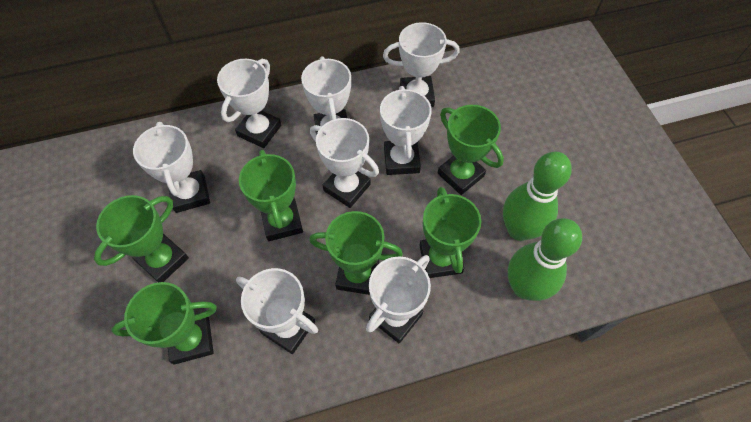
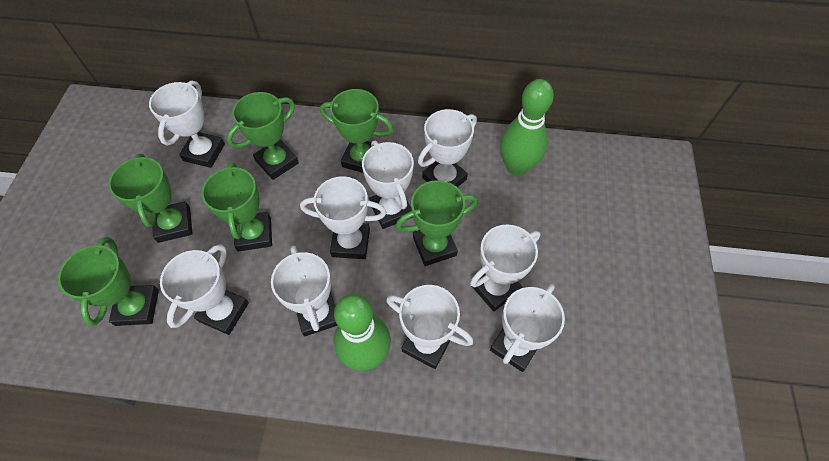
white trophy: 8 -> 9

